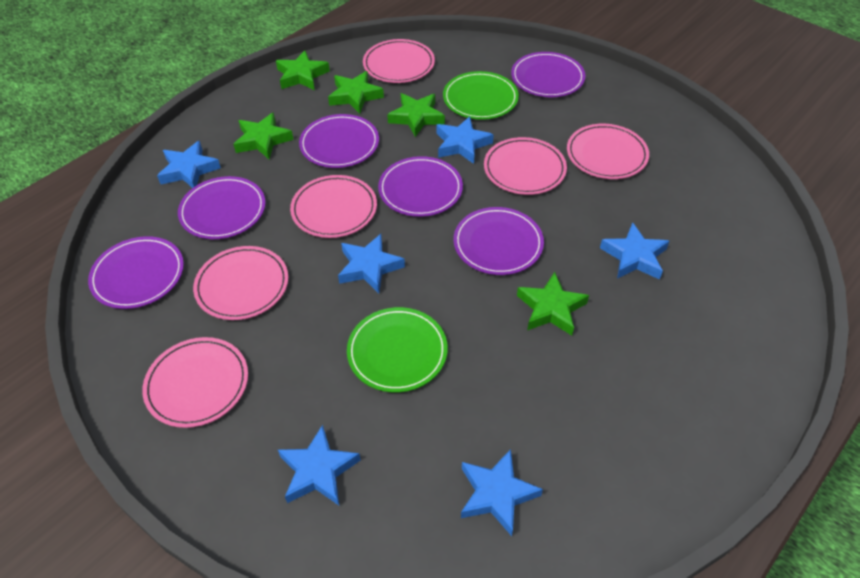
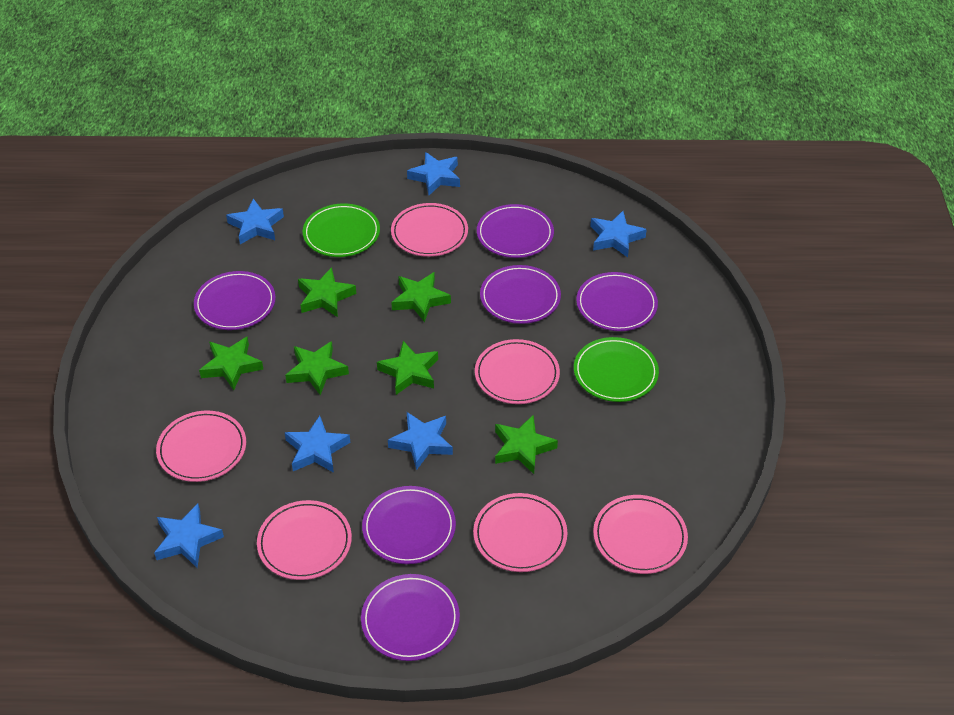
green star: 5 -> 6

